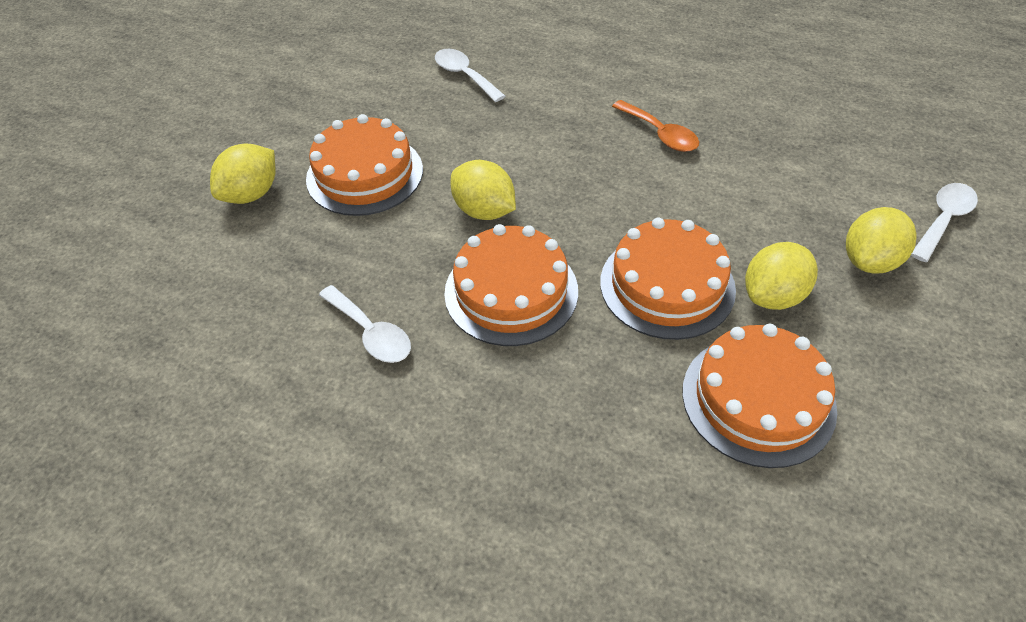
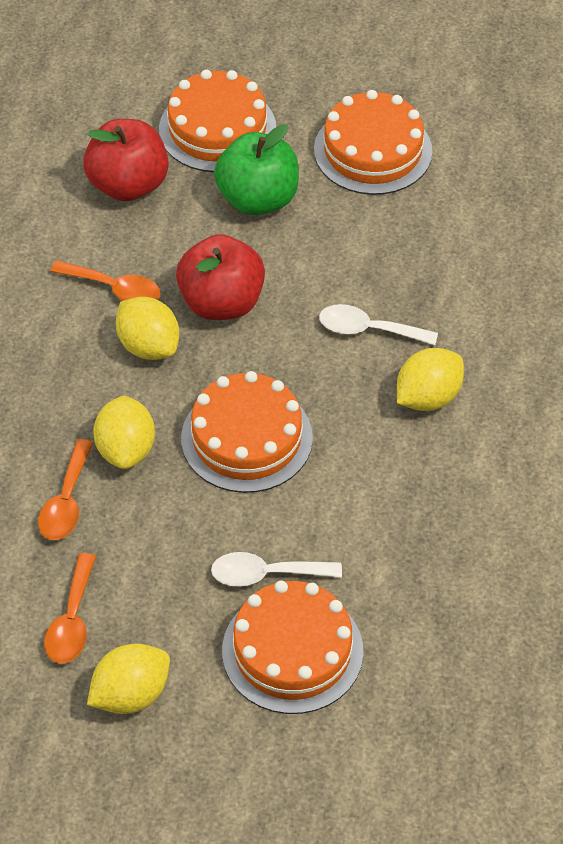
green apple: 0 -> 1
orange spoon: 1 -> 3
red apple: 0 -> 2
white spoon: 3 -> 2

